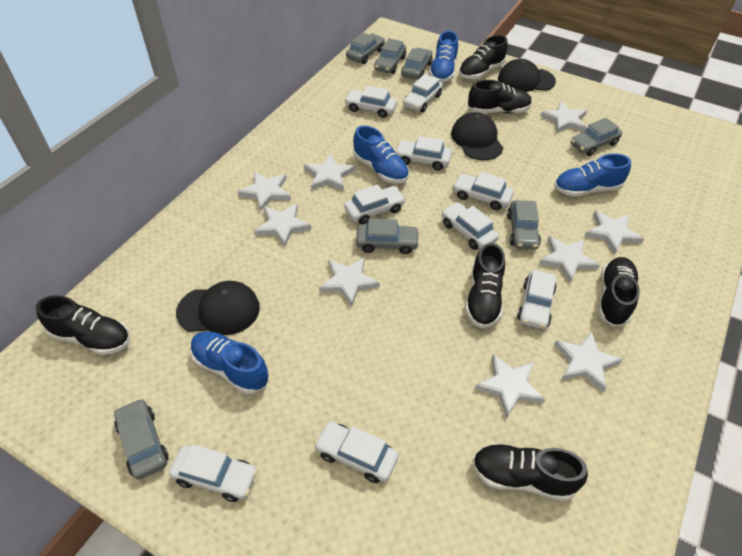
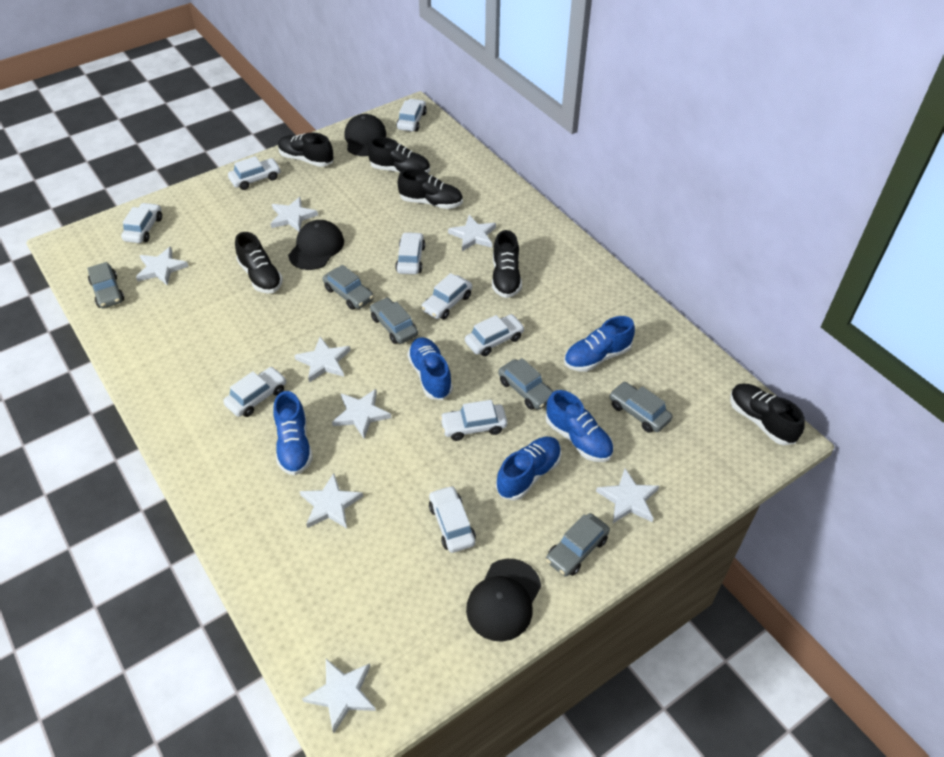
blue shoe: 4 -> 5
grey car: 7 -> 6
white star: 9 -> 8

